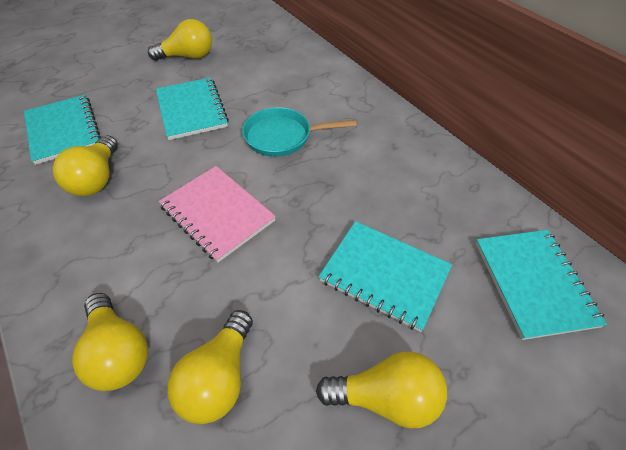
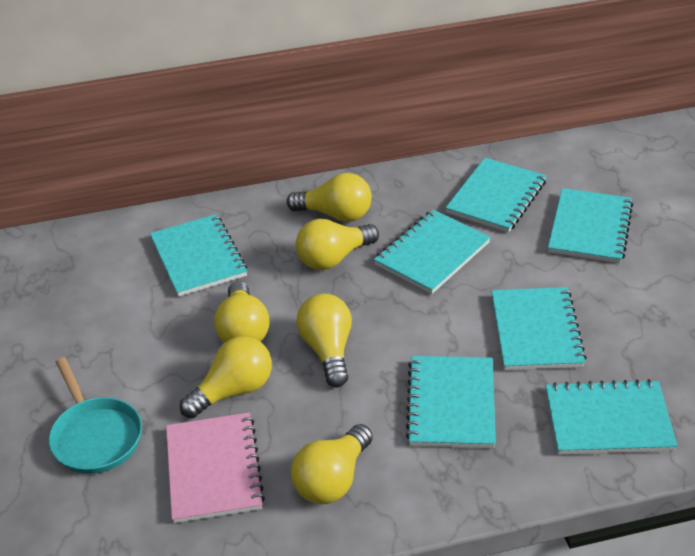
turquoise notebook: 4 -> 7
yellow light bulb: 5 -> 6

